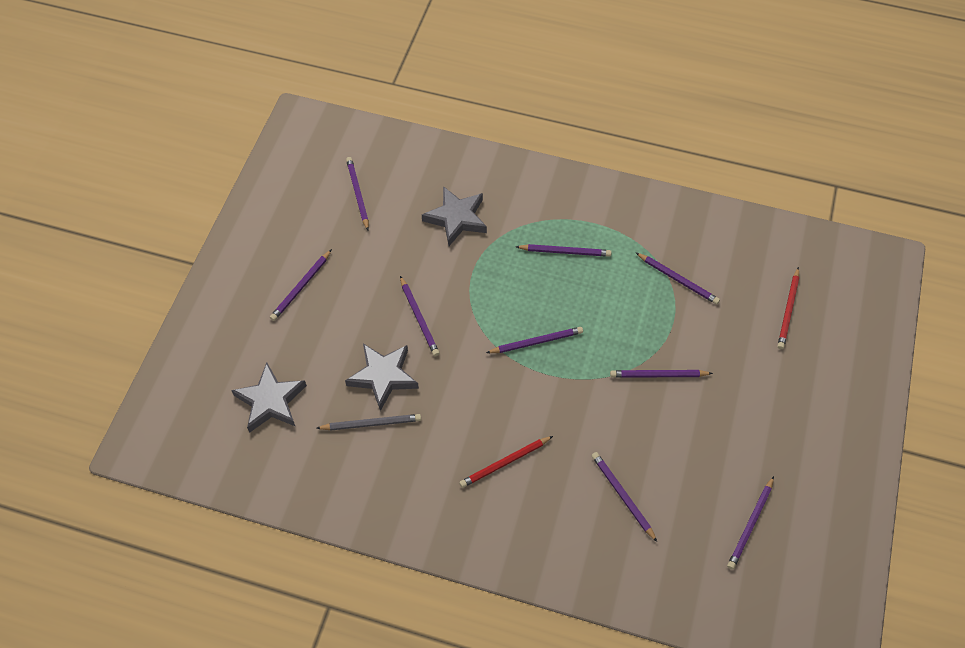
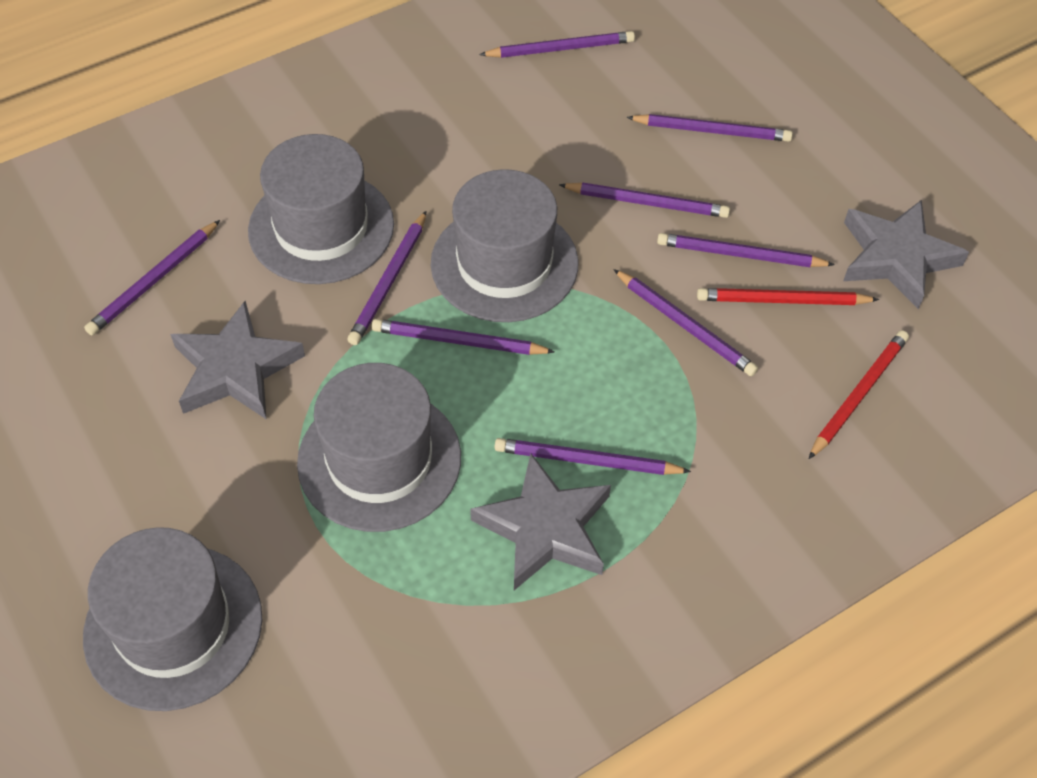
grey hat: 0 -> 4
grey pencil: 1 -> 0

